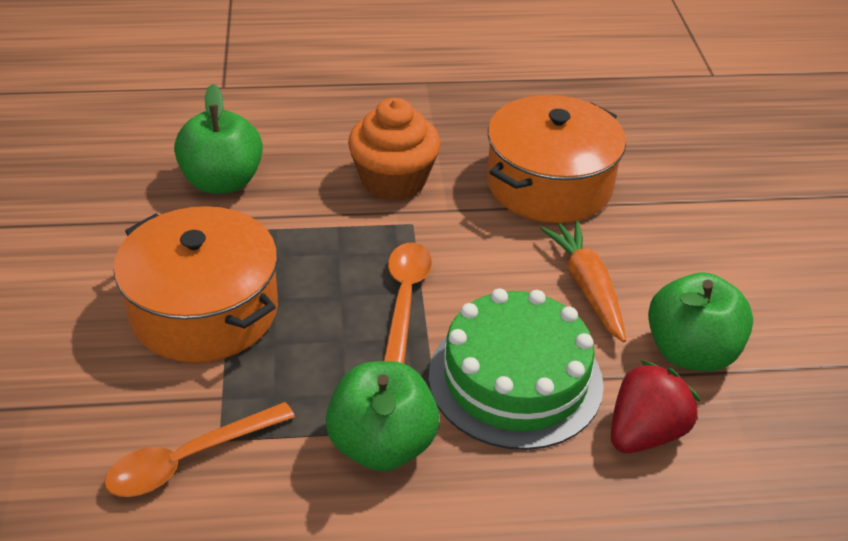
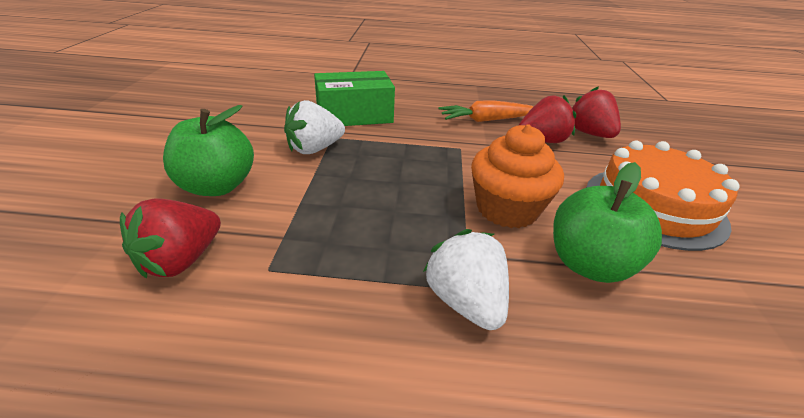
green apple: 3 -> 2
green box: 0 -> 1
green cake: 1 -> 0
orange cake: 0 -> 1
orange pot: 2 -> 0
orange spoon: 2 -> 0
red strawberry: 1 -> 3
white strawberry: 0 -> 2

